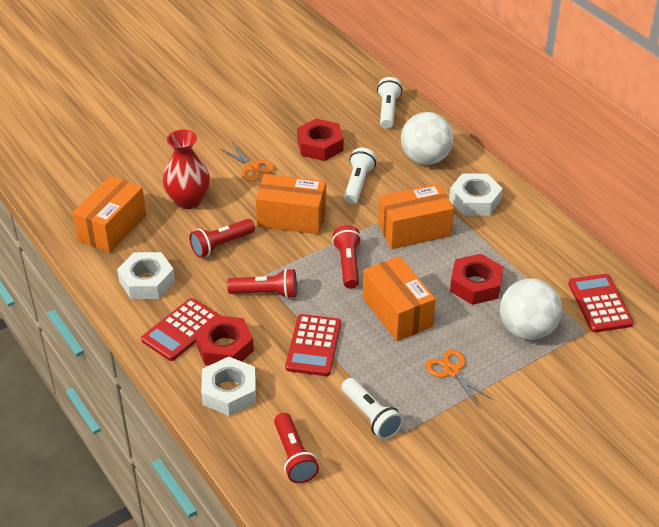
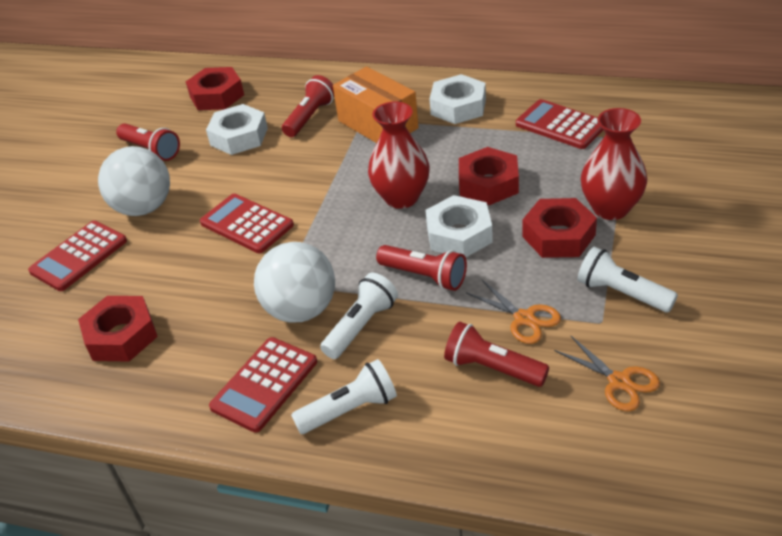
orange box: 4 -> 1
red calculator: 3 -> 4
red nut: 3 -> 4
red vase: 1 -> 2

